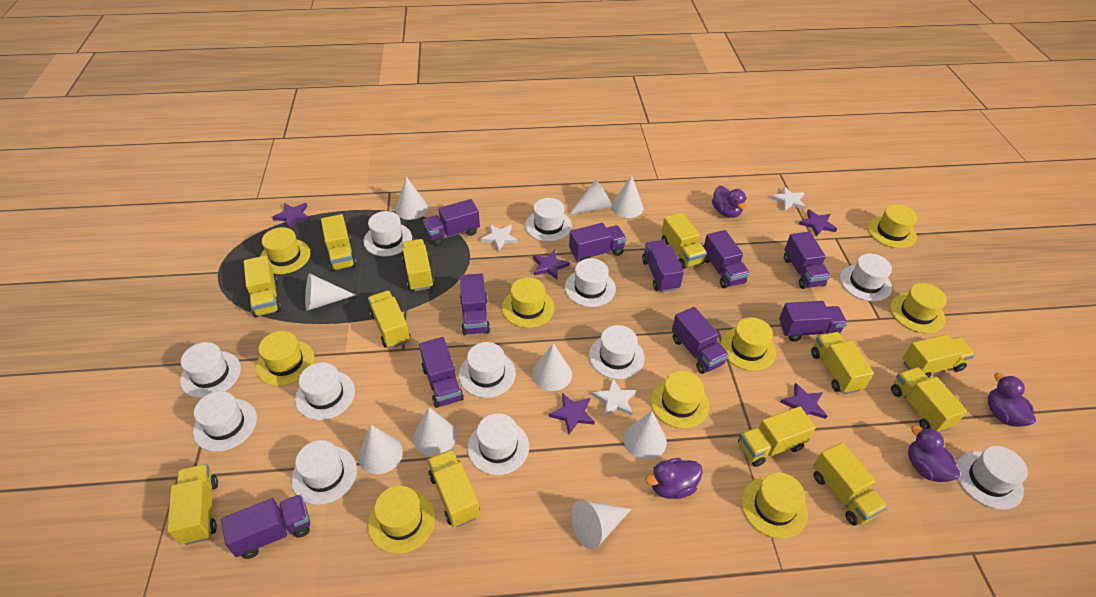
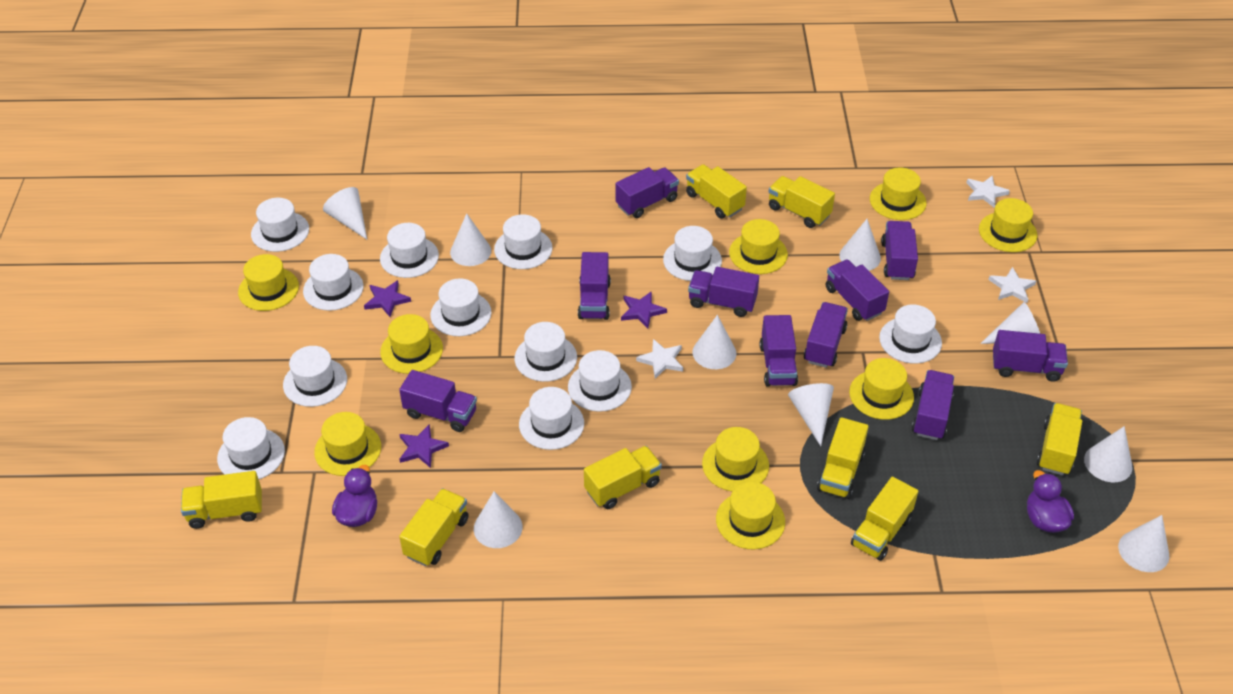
purple duck: 4 -> 2
purple star: 5 -> 3
yellow truck: 12 -> 8

